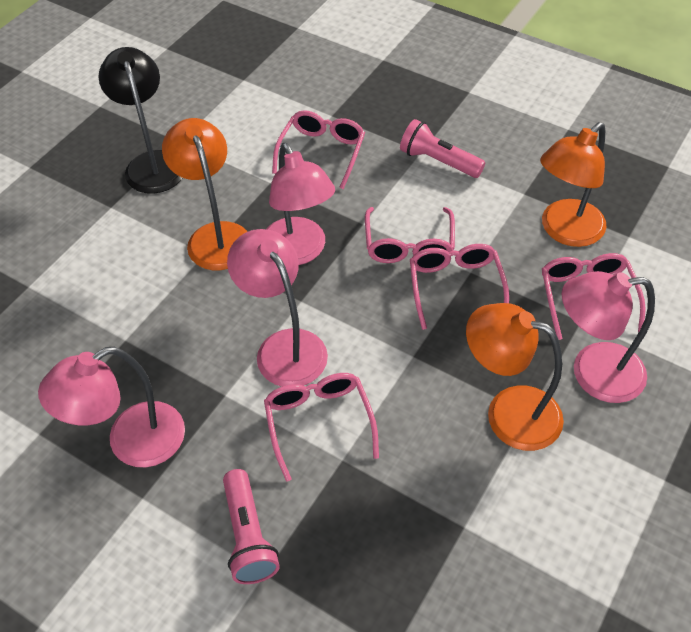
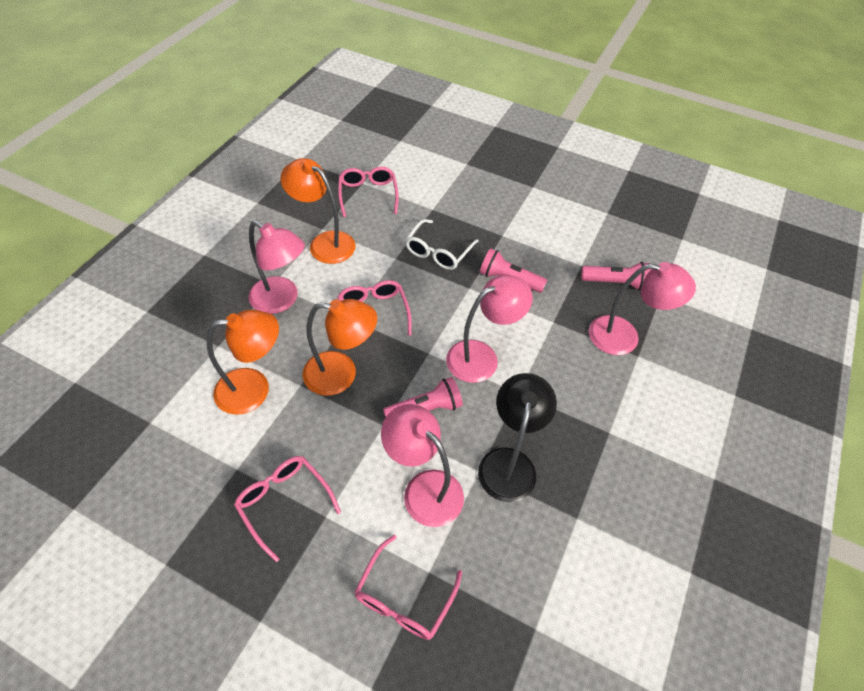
pink flashlight: 2 -> 3
pink glasses: 5 -> 4
white glasses: 0 -> 1

